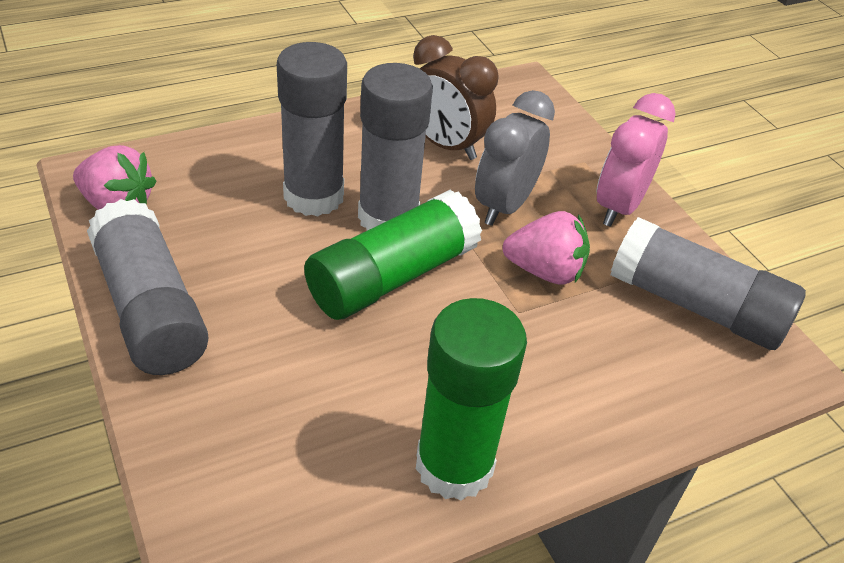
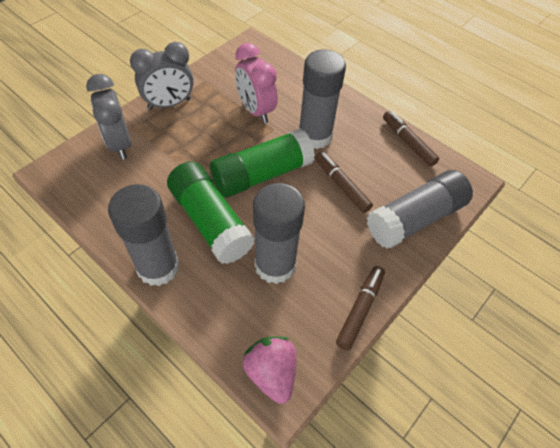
brown clock: 1 -> 0
brown marker: 0 -> 3
grey clock: 1 -> 2
pink strawberry: 2 -> 1

